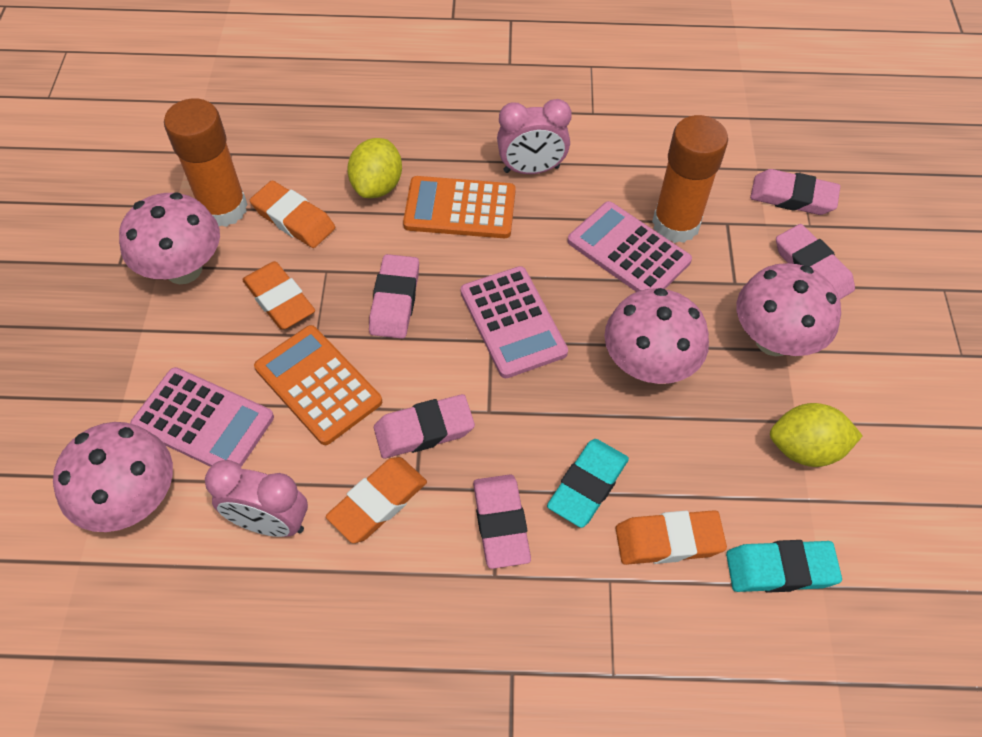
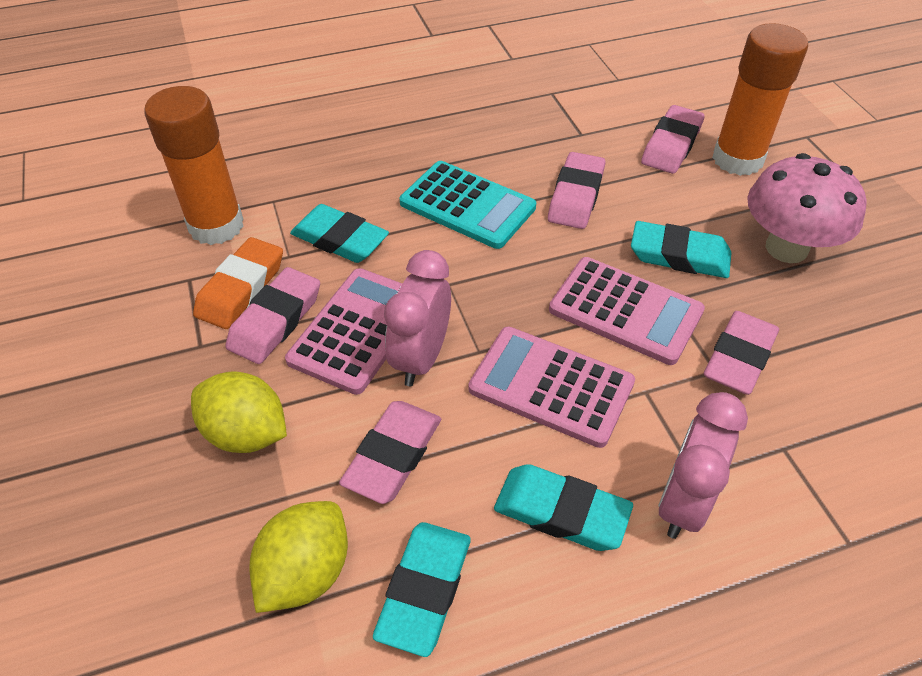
orange calculator: 2 -> 0
orange eraser: 4 -> 1
pink mushroom: 4 -> 1
turquoise calculator: 0 -> 1
turquoise eraser: 2 -> 4

